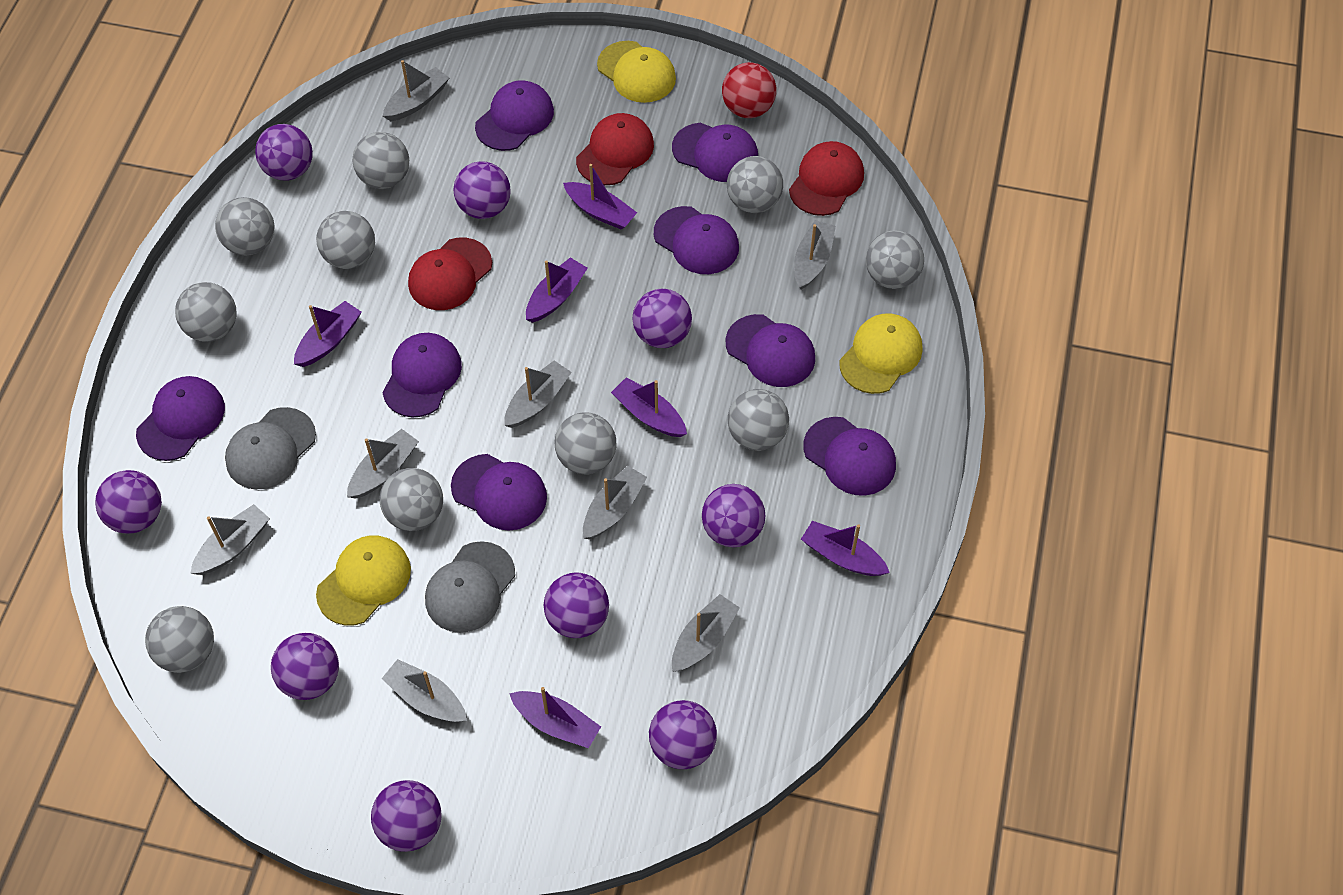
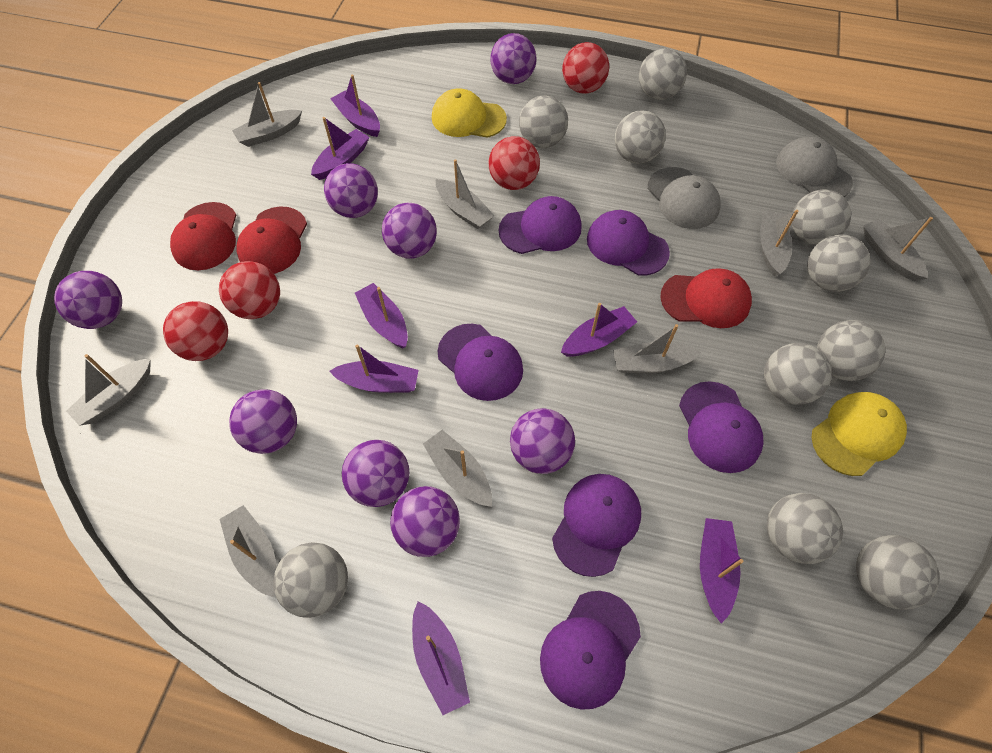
purple ball: 9 -> 8
purple boat: 6 -> 7
purple cap: 8 -> 6
red ball: 1 -> 4
yellow cap: 3 -> 2

